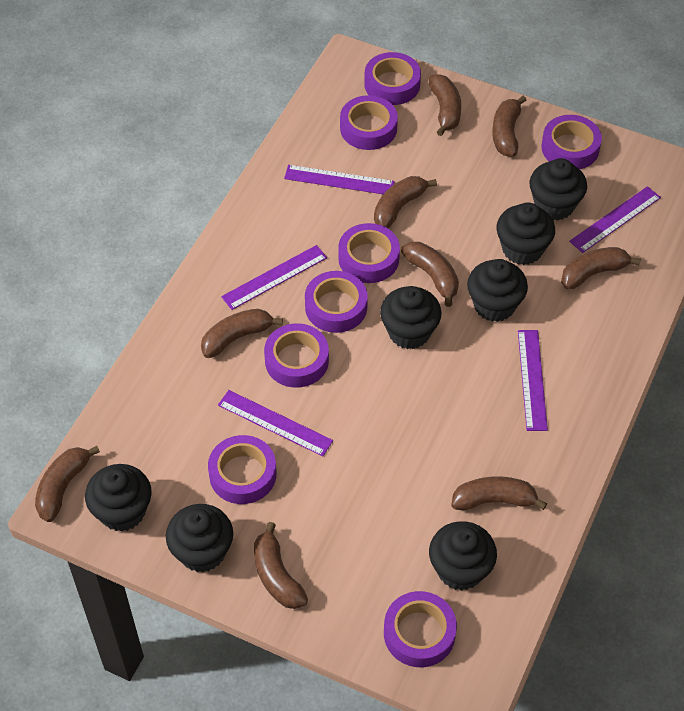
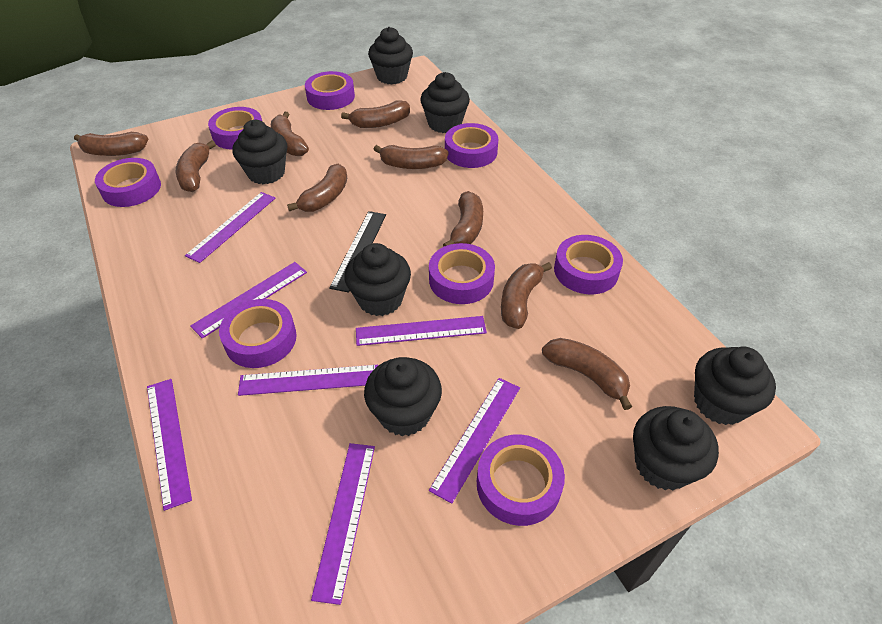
black ruler: 0 -> 1
purple ruler: 5 -> 7

